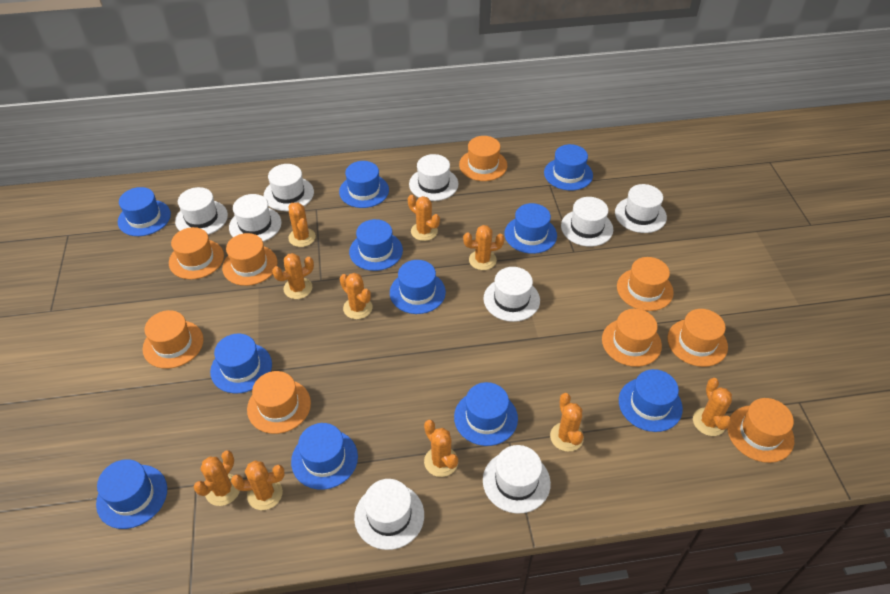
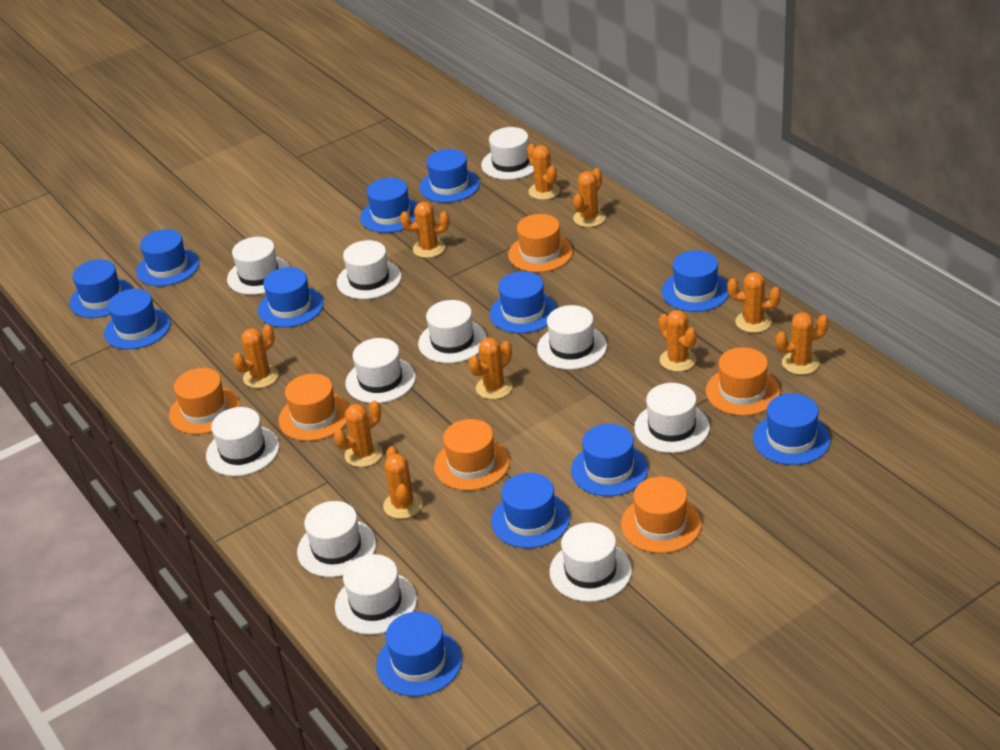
blue hat: 11 -> 12
orange hat: 9 -> 6
white hat: 9 -> 11

